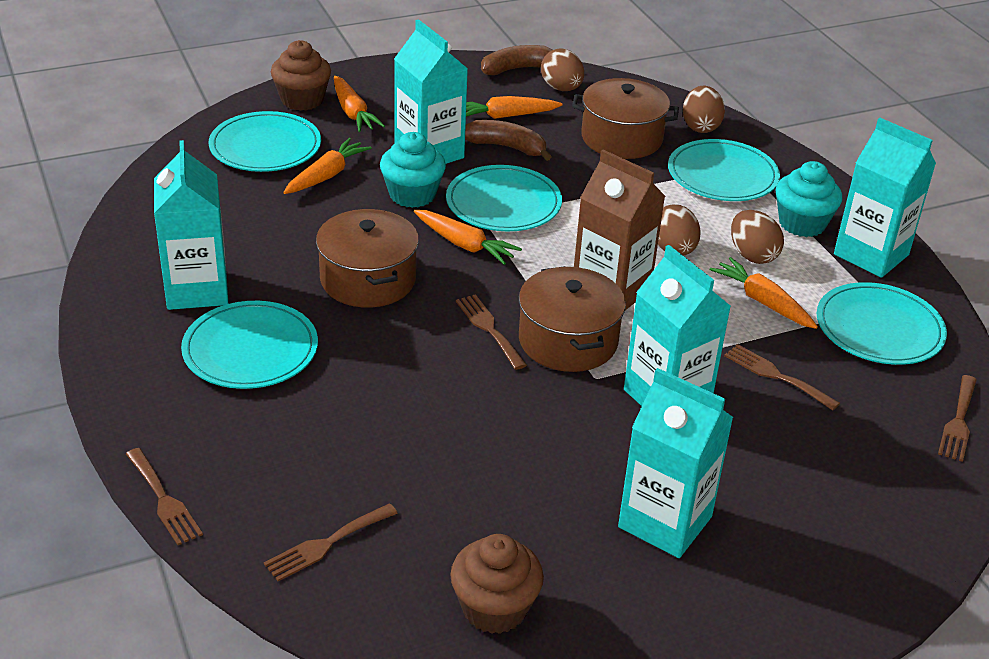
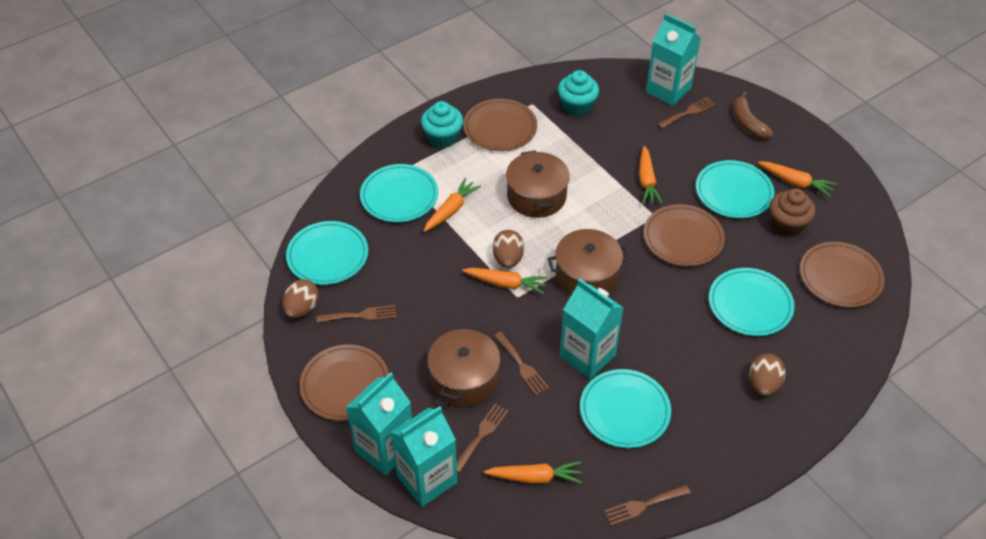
brown banana: 2 -> 1
brown carton: 1 -> 0
brown cupcake: 2 -> 1
brown egg: 4 -> 3
brown plate: 0 -> 4
turquoise carton: 5 -> 4

